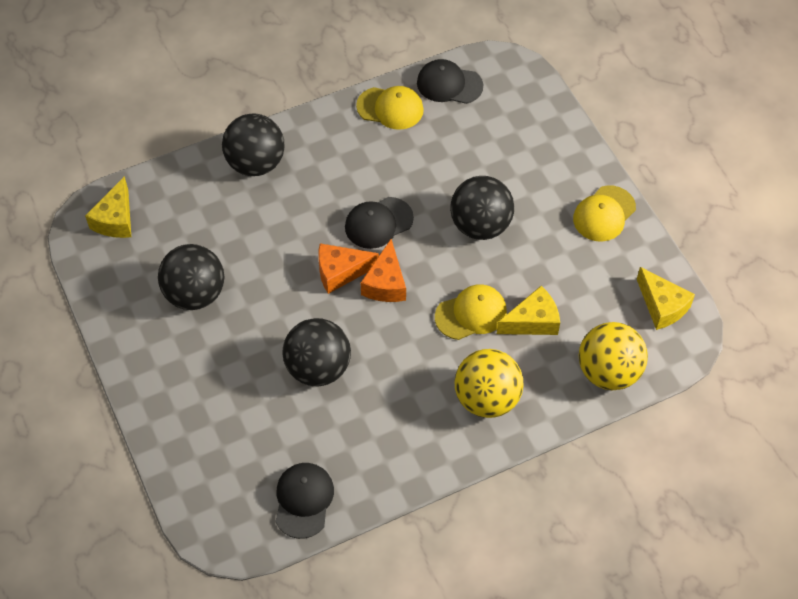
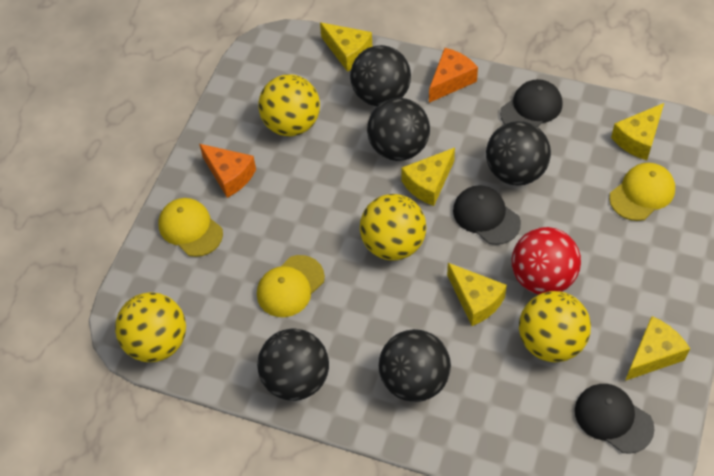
black ball: 4 -> 5
red ball: 0 -> 1
yellow ball: 2 -> 4
yellow cheese: 3 -> 5

